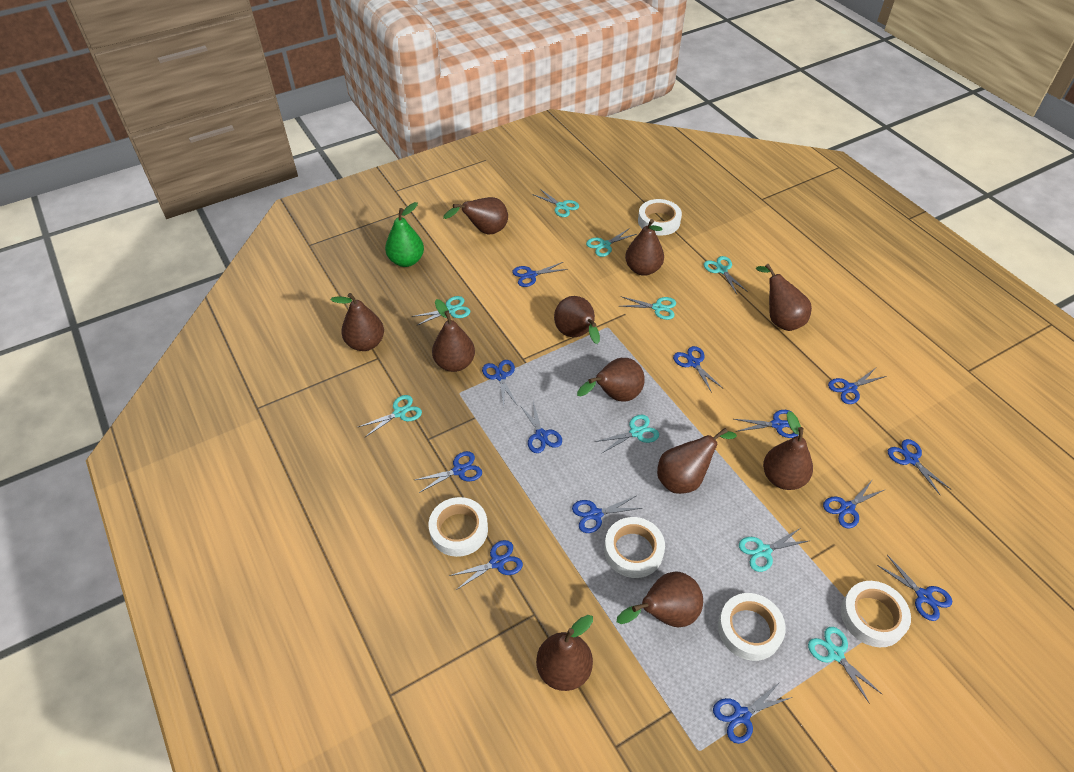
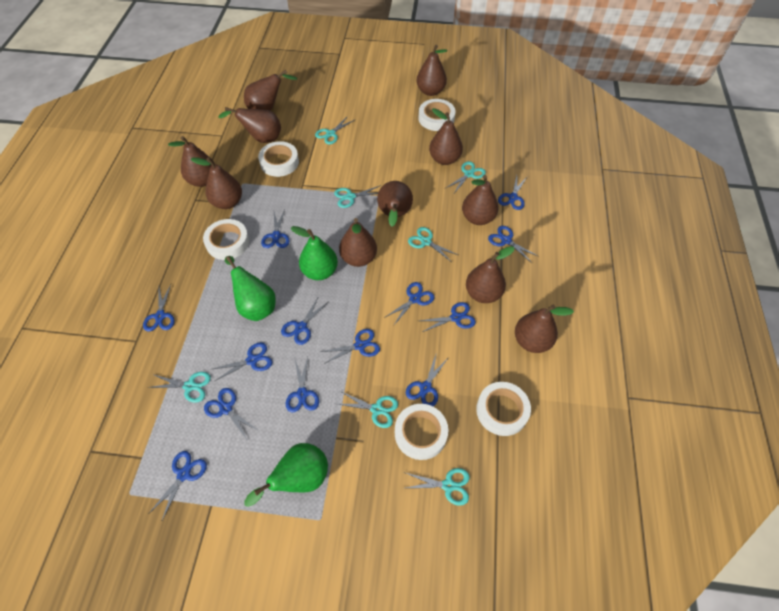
green pear: 1 -> 3
turquoise scissors: 9 -> 7

